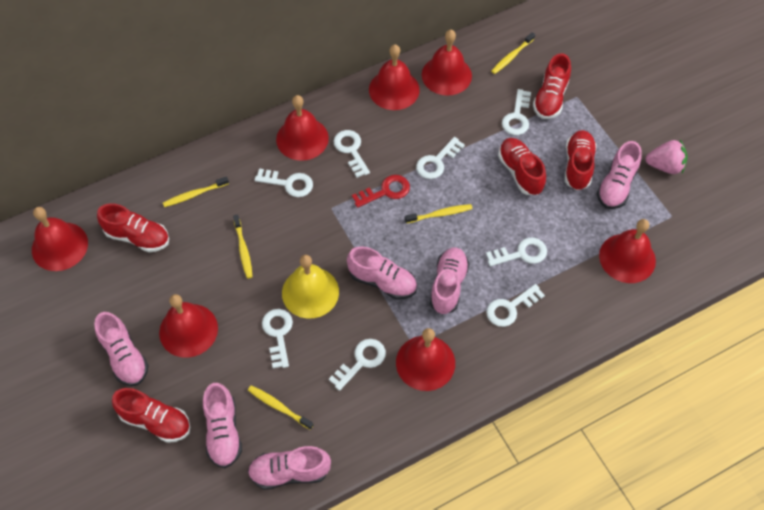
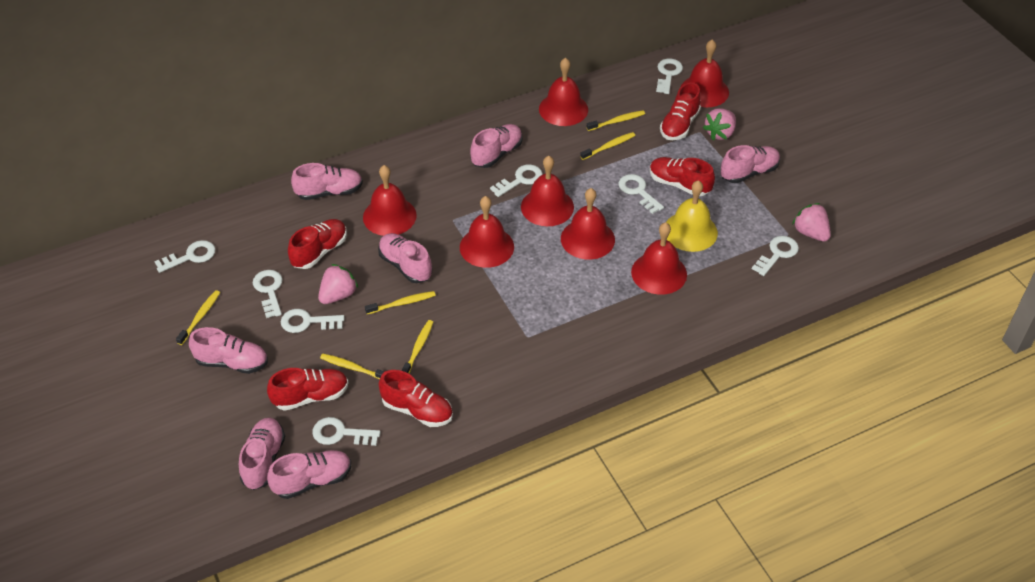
pink shoe: 6 -> 7
pink strawberry: 1 -> 3
red key: 1 -> 0
yellow toothbrush: 5 -> 6

